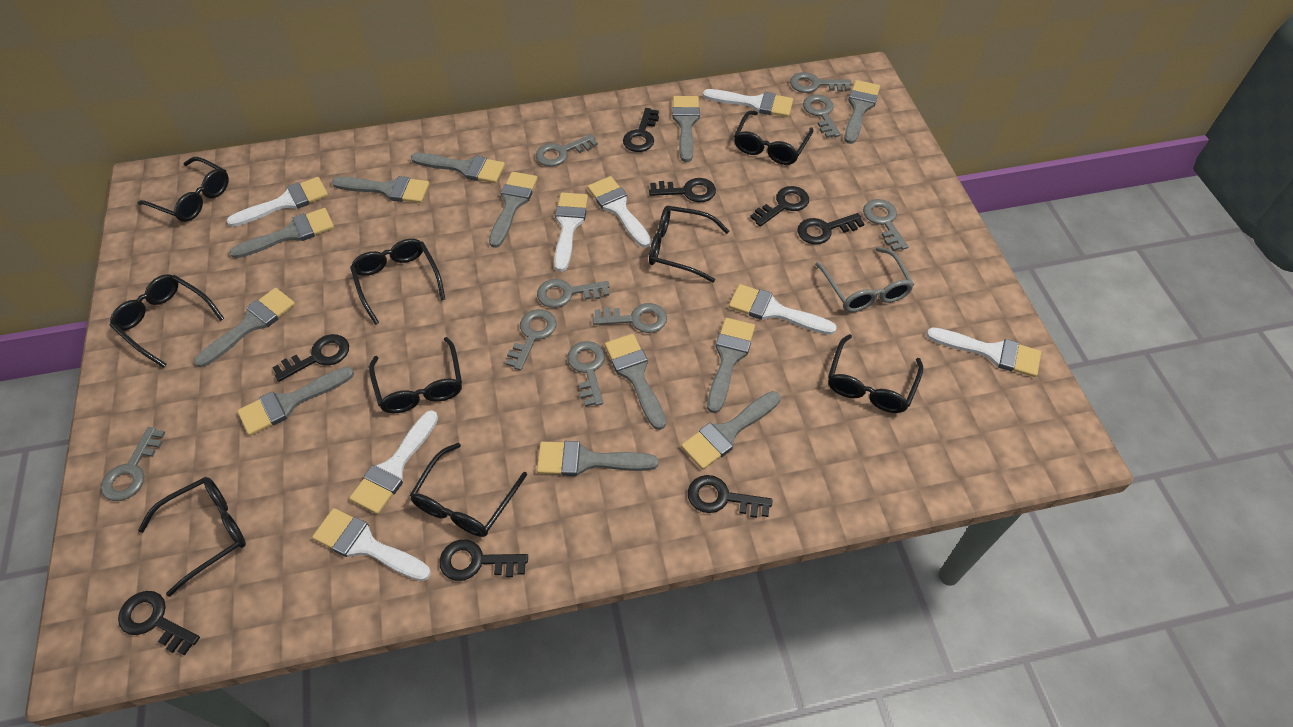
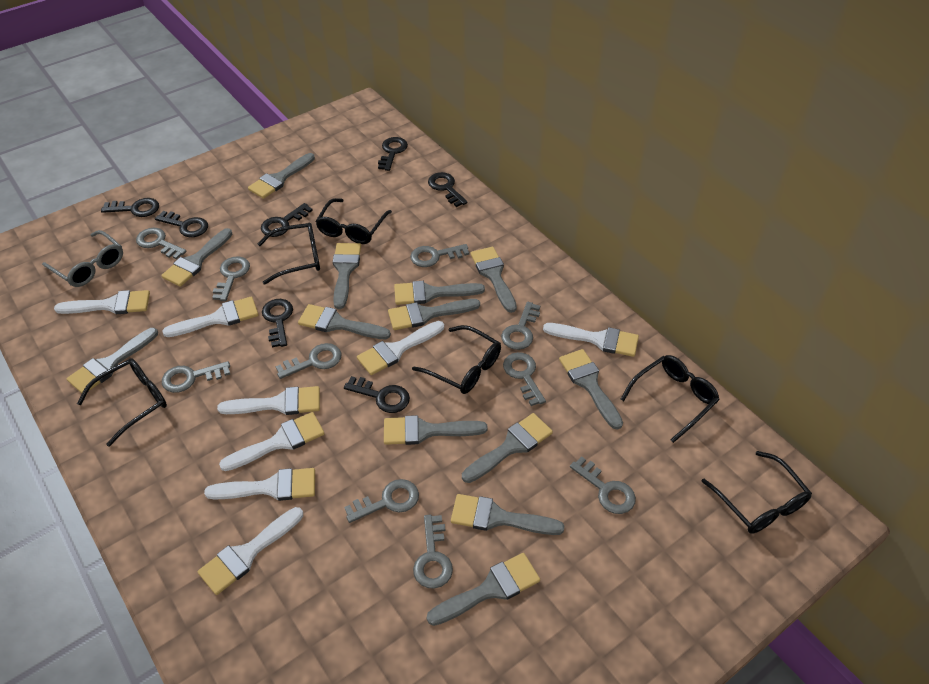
black glasses: 9 -> 6
black key: 8 -> 7
grey brush: 12 -> 13
grey key: 9 -> 10

